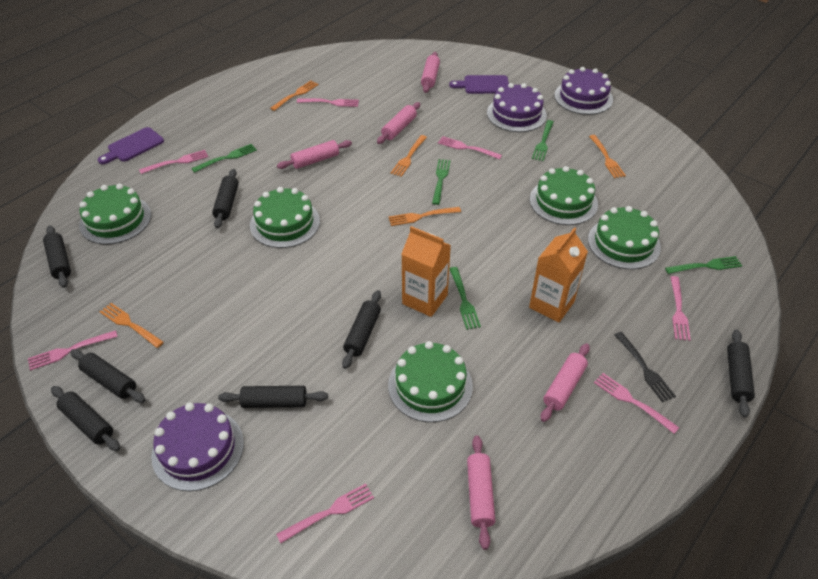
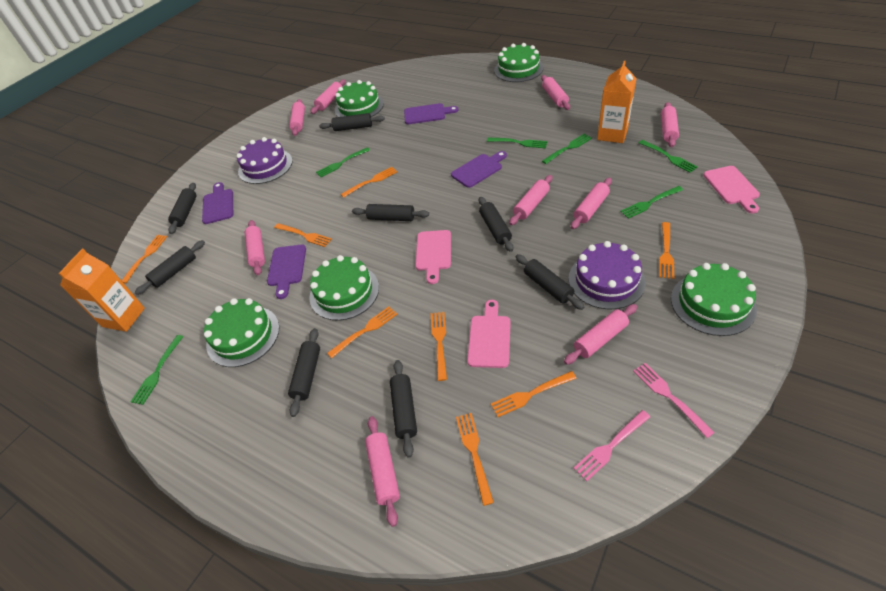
black fork: 1 -> 0
black rolling pin: 7 -> 8
green fork: 5 -> 6
orange fork: 5 -> 8
pink cutting board: 0 -> 3
pink fork: 7 -> 2
pink rolling pin: 5 -> 9
purple cake: 3 -> 2
purple cutting board: 2 -> 4

